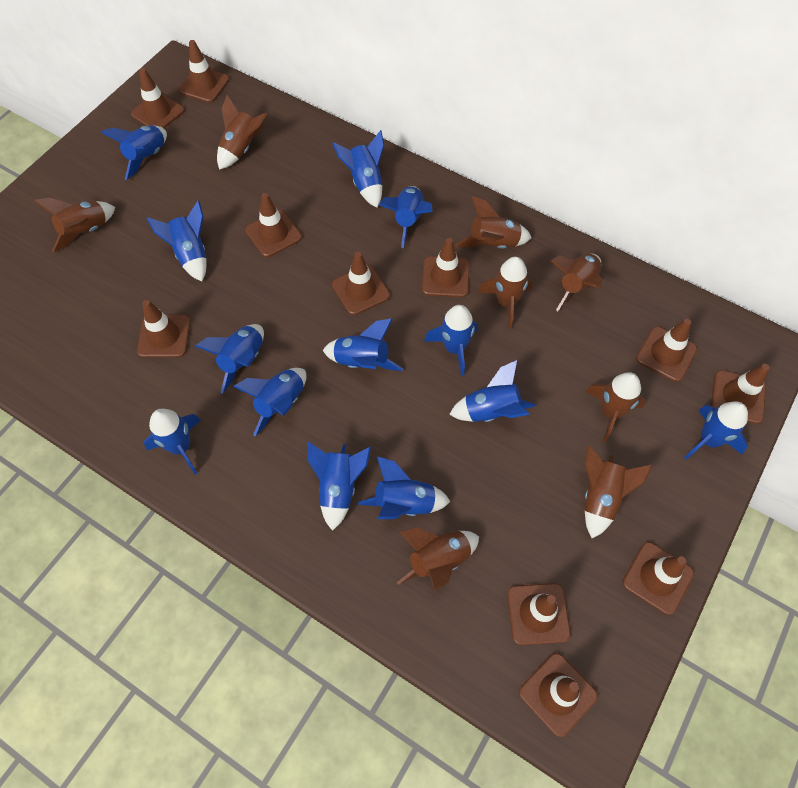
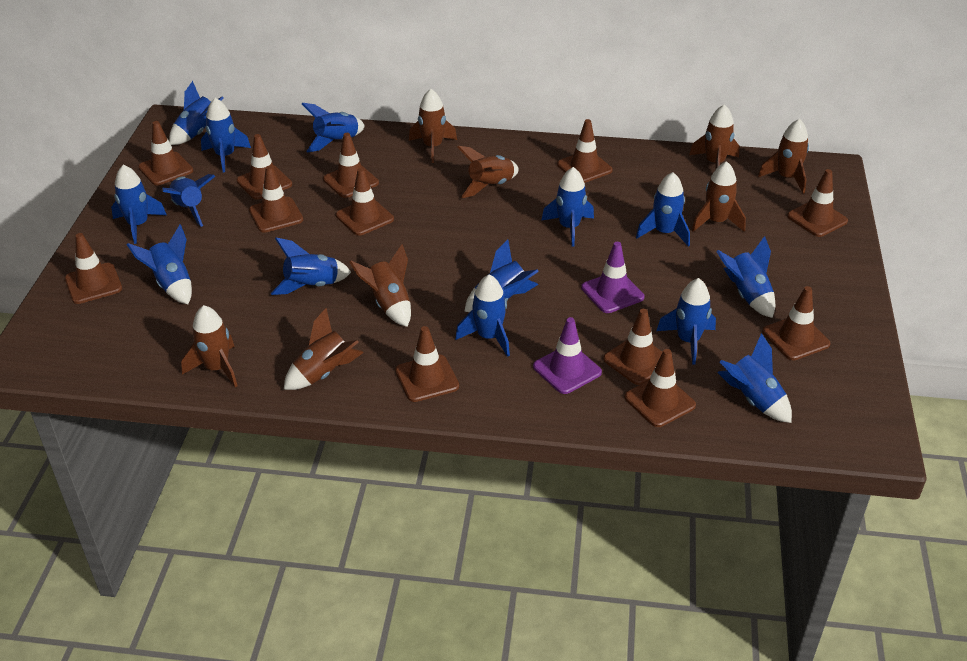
blue rocket: 13 -> 14
brown traffic cone: 11 -> 12
purple traffic cone: 0 -> 2

